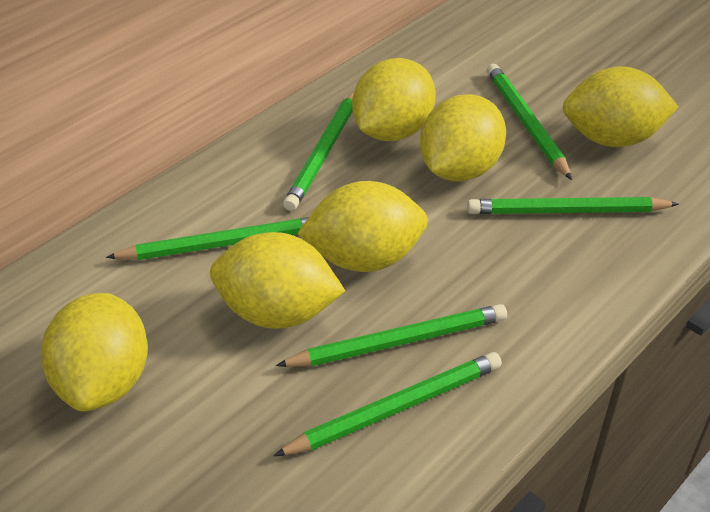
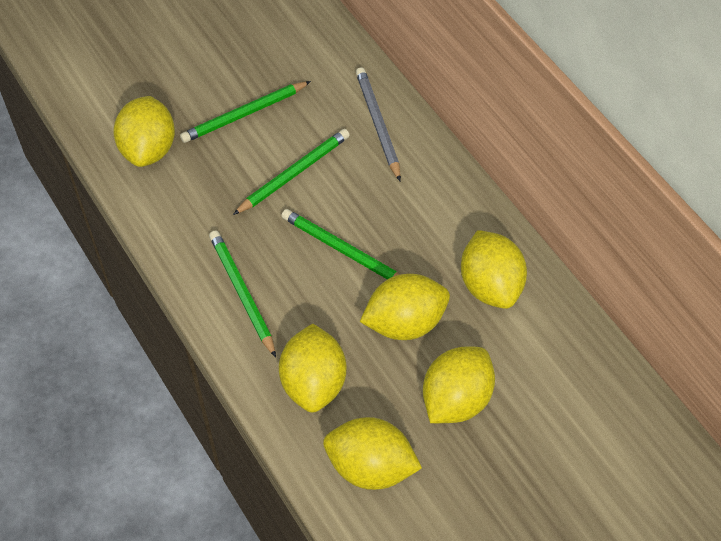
green pencil: 6 -> 4
grey pencil: 0 -> 1

